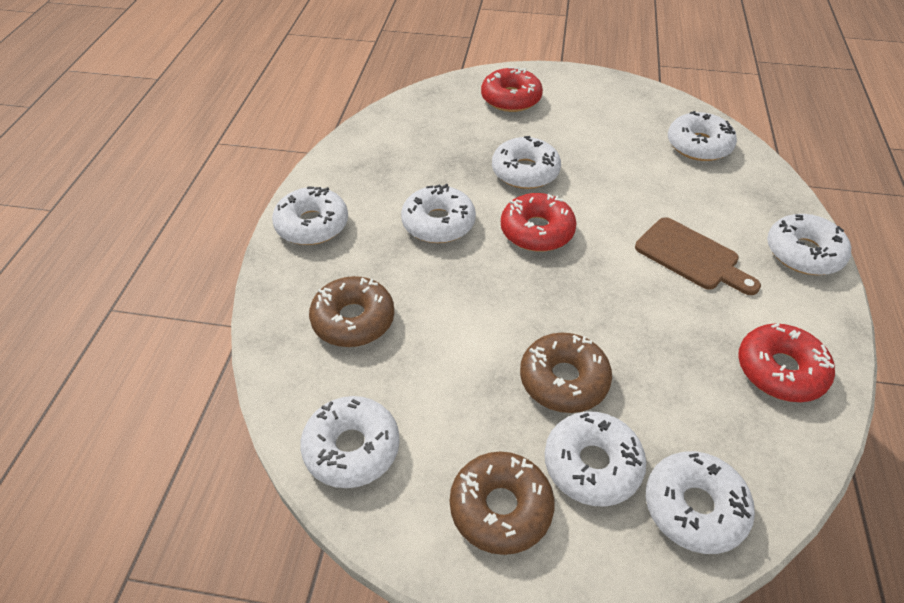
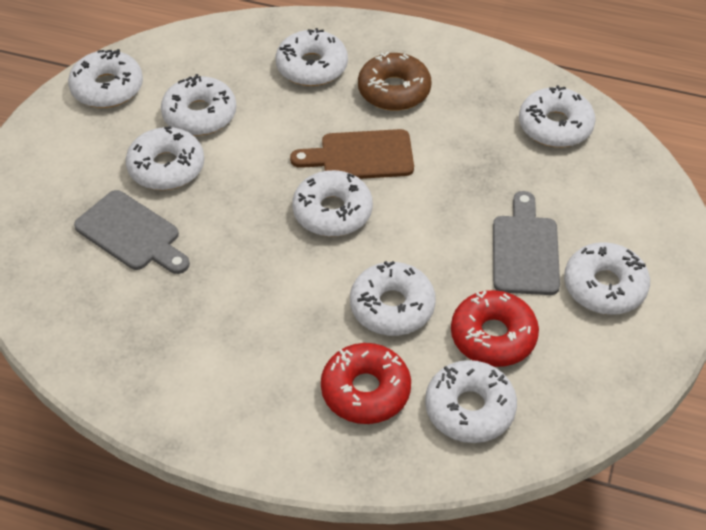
brown donut: 3 -> 1
grey cutting board: 0 -> 2
red donut: 3 -> 2
white donut: 8 -> 9

